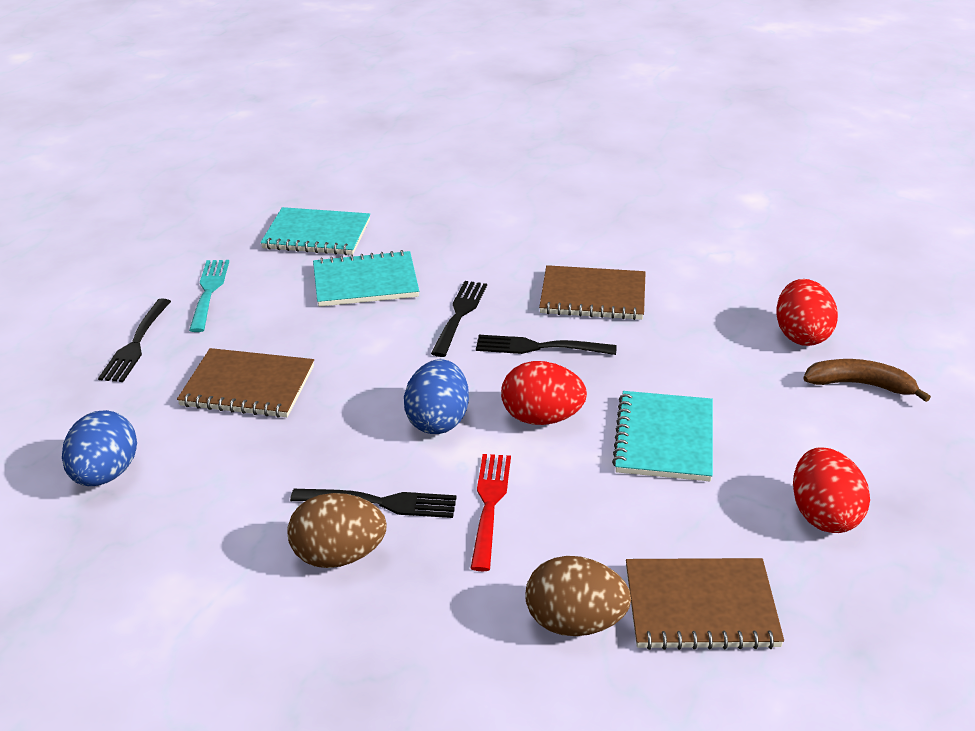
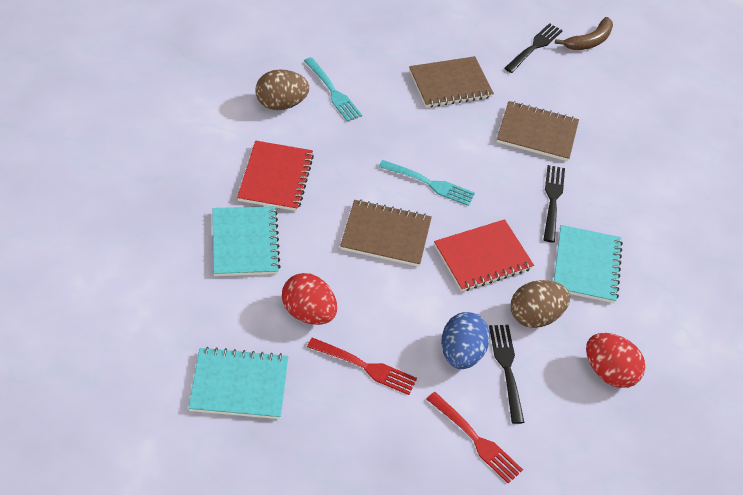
black fork: 4 -> 3
blue egg: 2 -> 1
red egg: 3 -> 2
red fork: 1 -> 2
red notebook: 0 -> 2
turquoise fork: 1 -> 2

